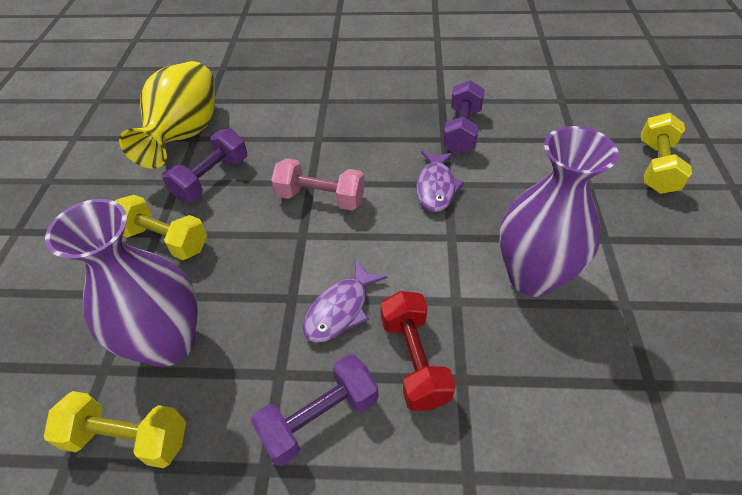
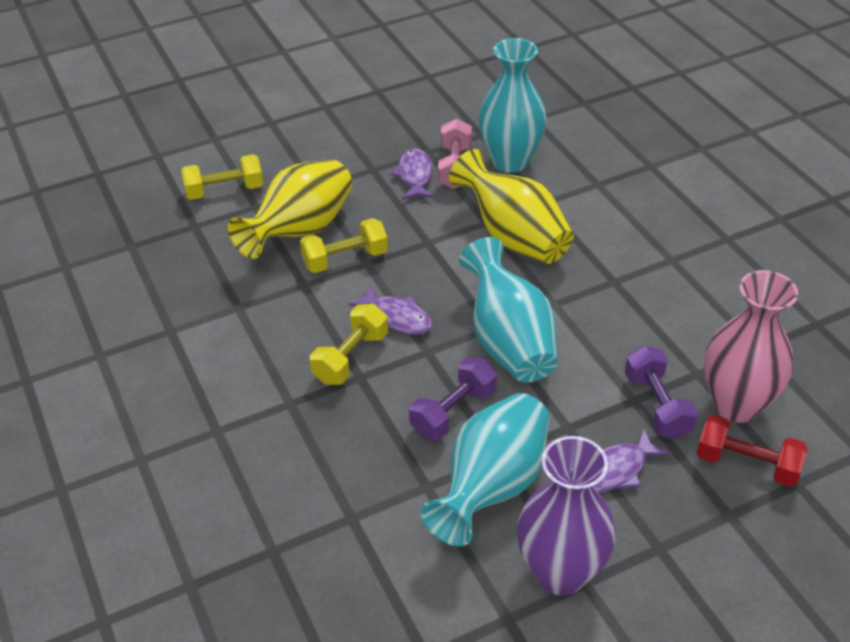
pink vase: 0 -> 1
purple dumbbell: 3 -> 2
purple fish: 2 -> 3
purple vase: 2 -> 1
turquoise vase: 0 -> 3
yellow vase: 1 -> 2

